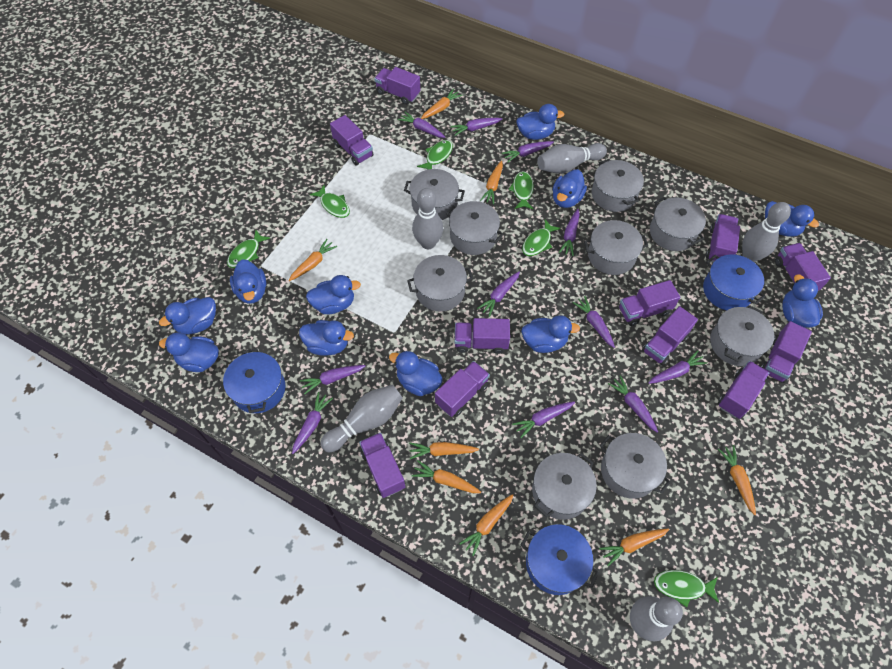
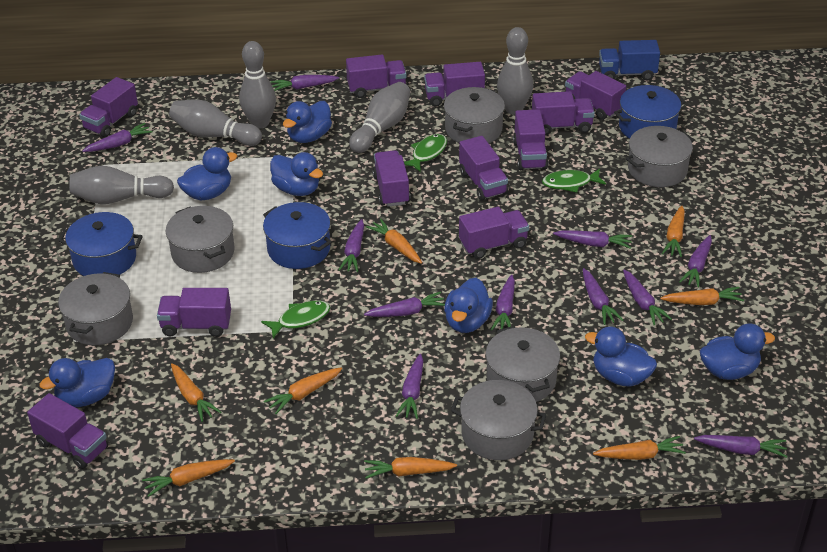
blue duck: 11 -> 7
blue truck: 0 -> 1
green fish: 6 -> 3
grey pot: 9 -> 6

